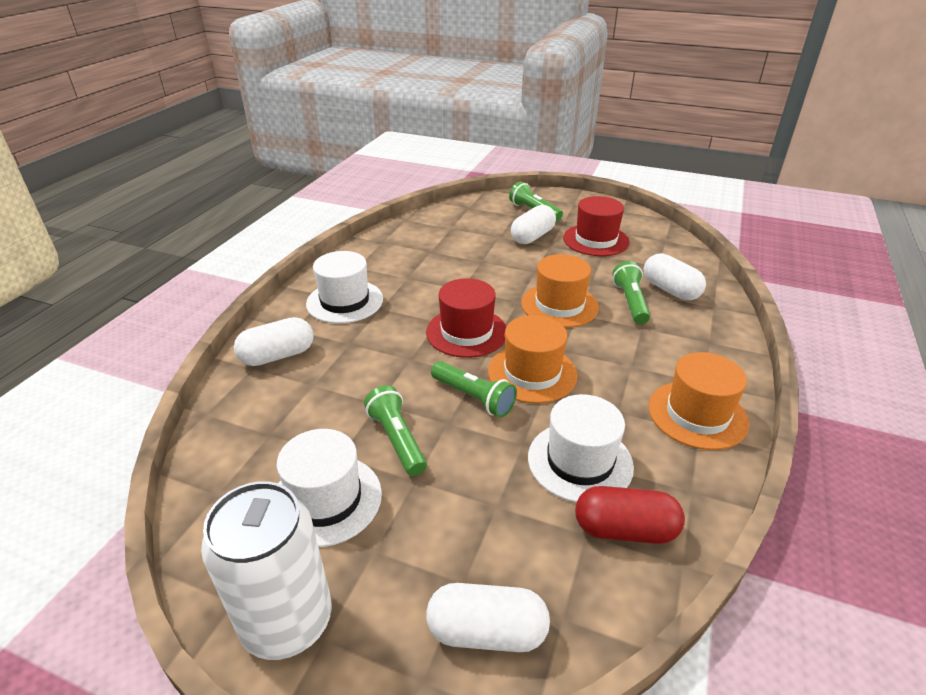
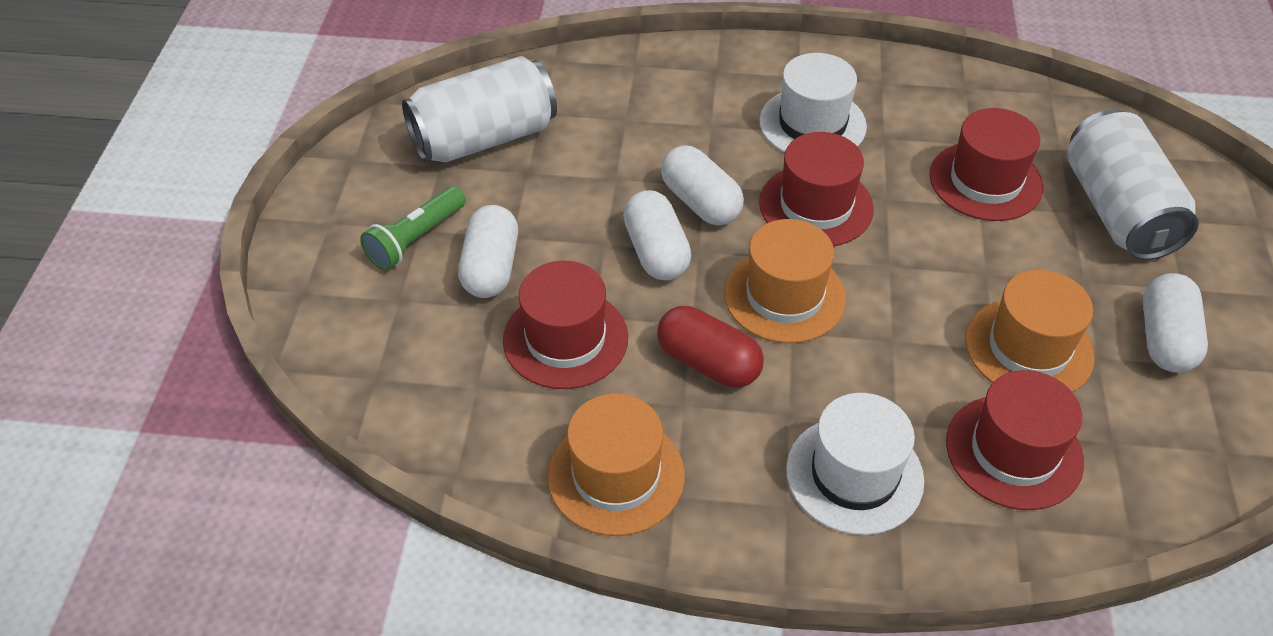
green flashlight: 4 -> 1
red hat: 2 -> 4
white can: 1 -> 2
white hat: 3 -> 2

